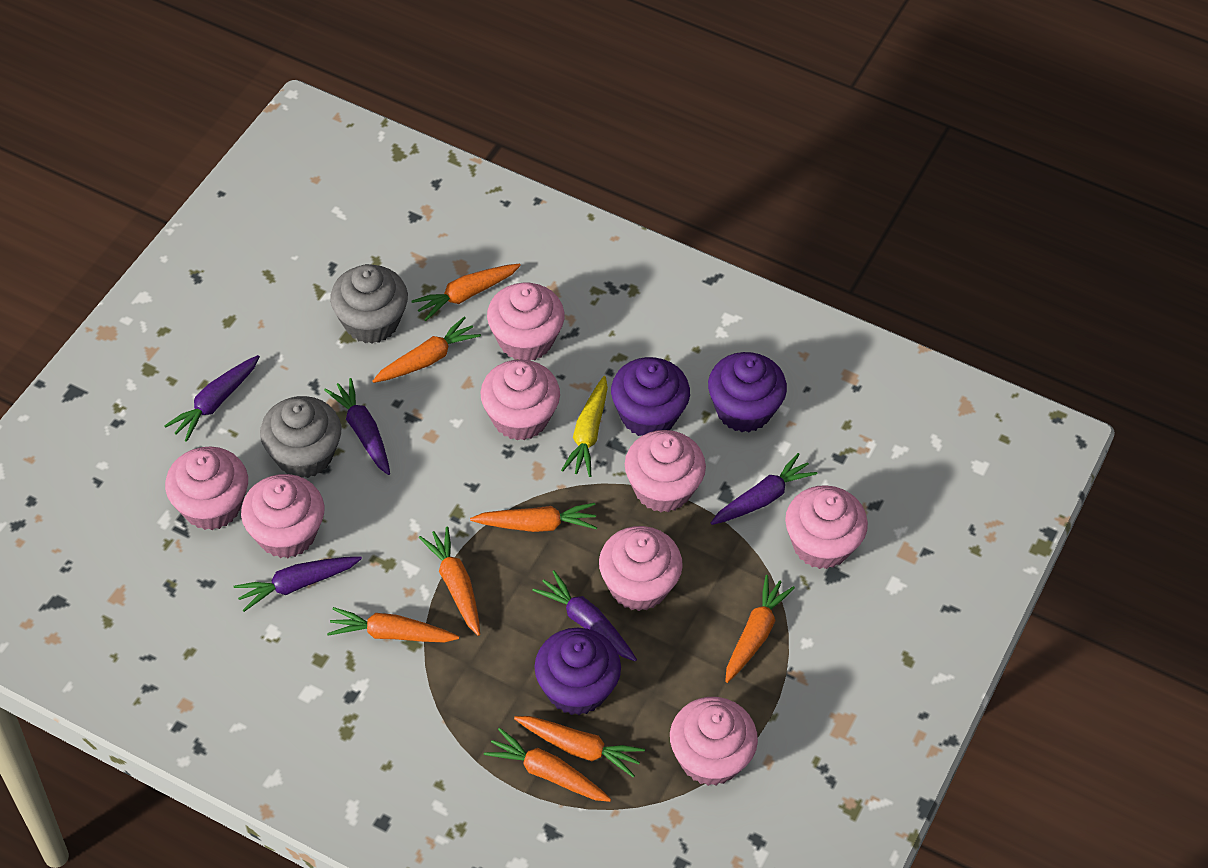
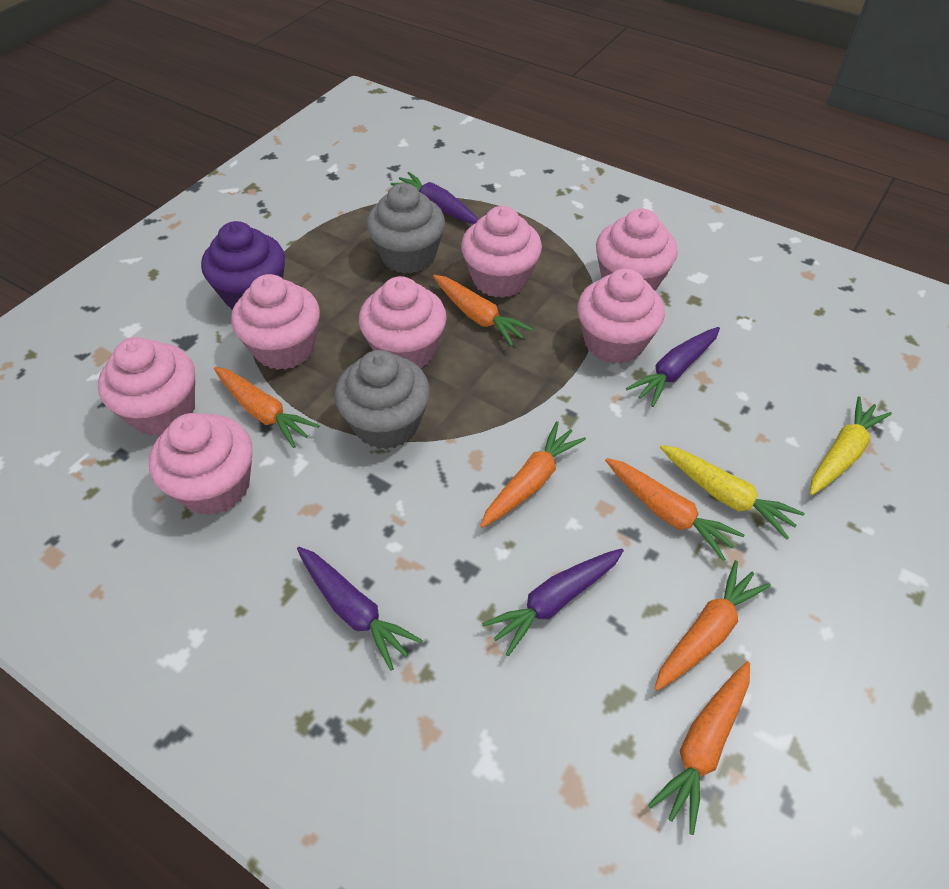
orange carrot: 8 -> 6
pink cupcake: 8 -> 7
purple carrot: 5 -> 4
purple cupcake: 3 -> 1
yellow carrot: 1 -> 2

